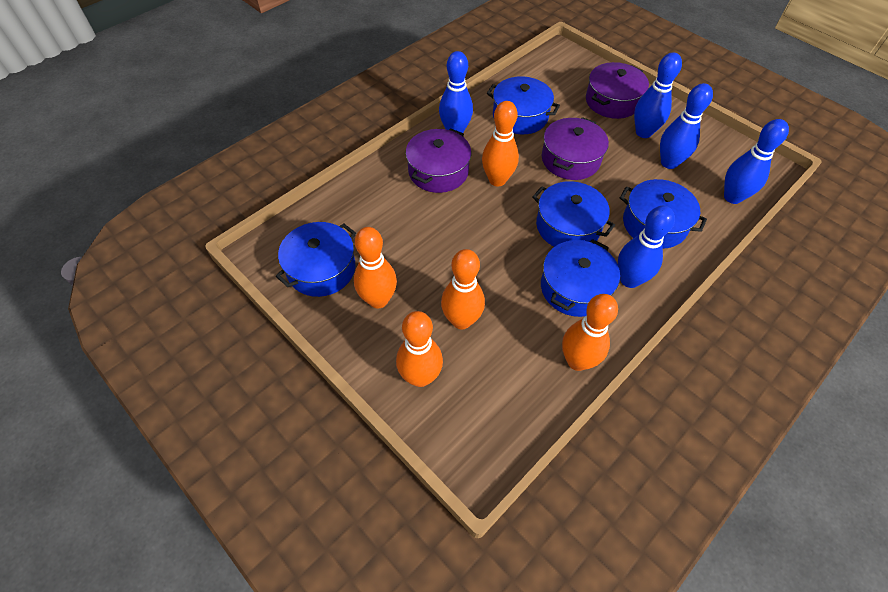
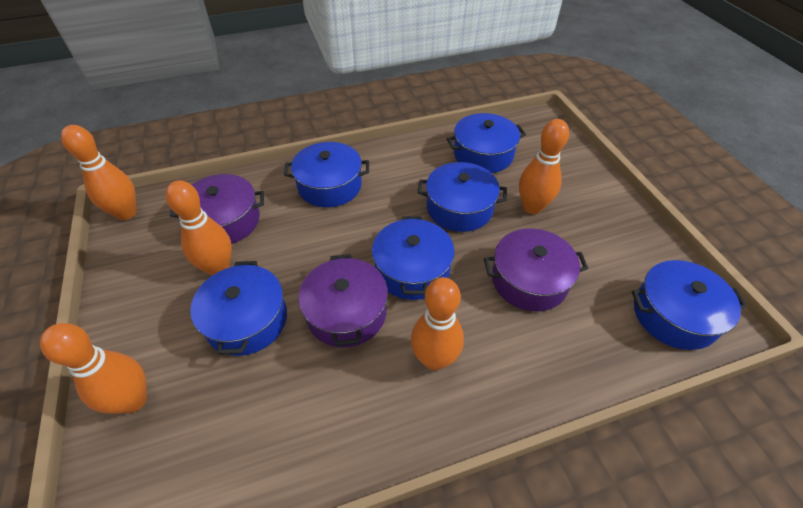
blue bowling pin: 5 -> 0
blue pot: 5 -> 6

